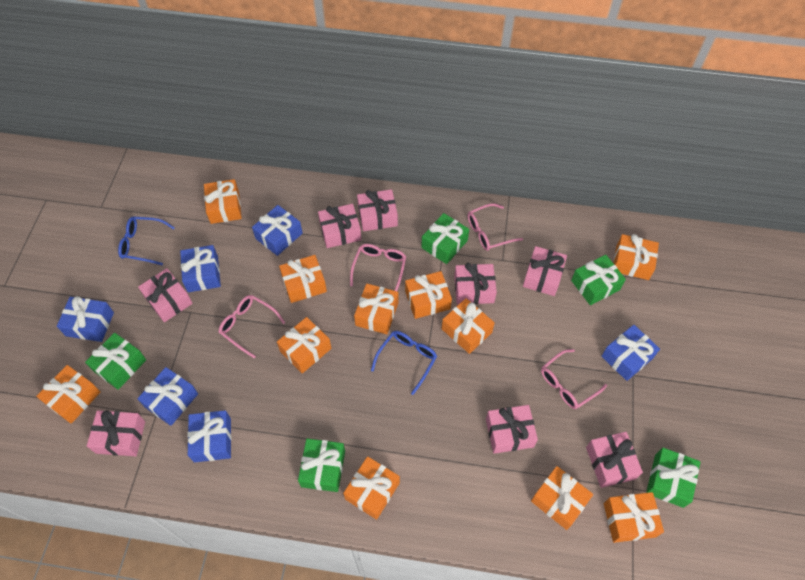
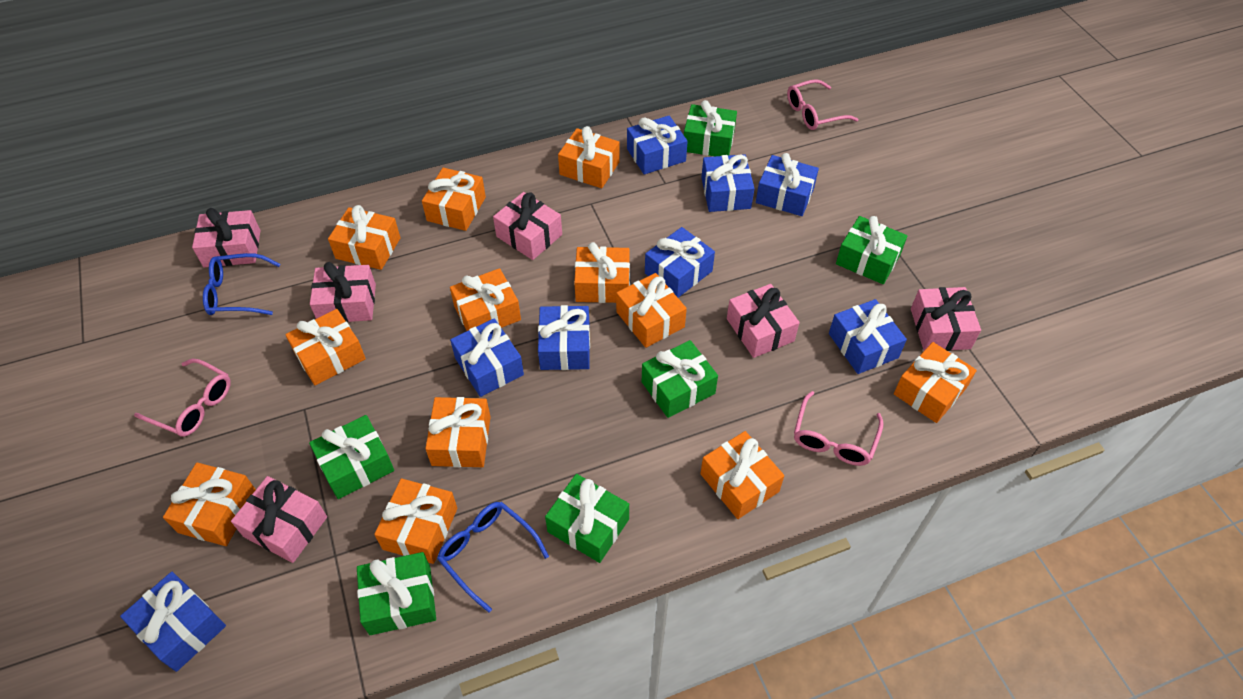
blue gift: 6 -> 8
green gift: 5 -> 6
orange gift: 11 -> 12
pink gift: 8 -> 6
pink glasses: 4 -> 3

